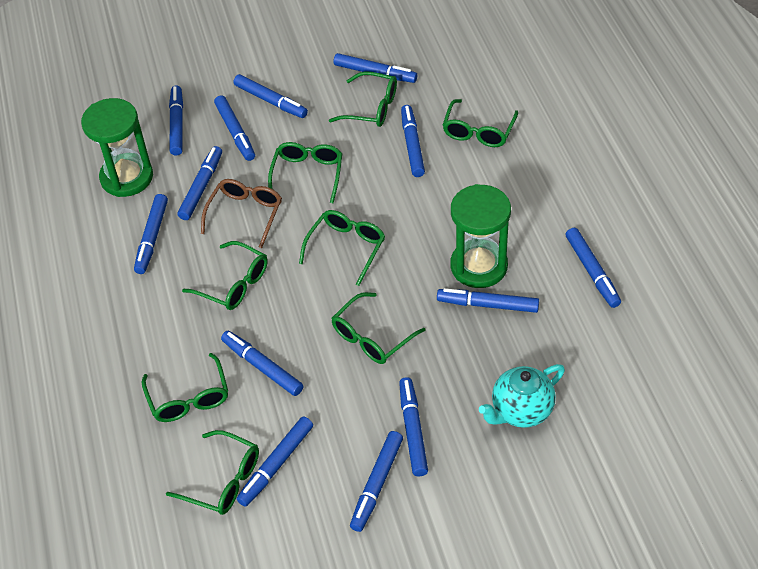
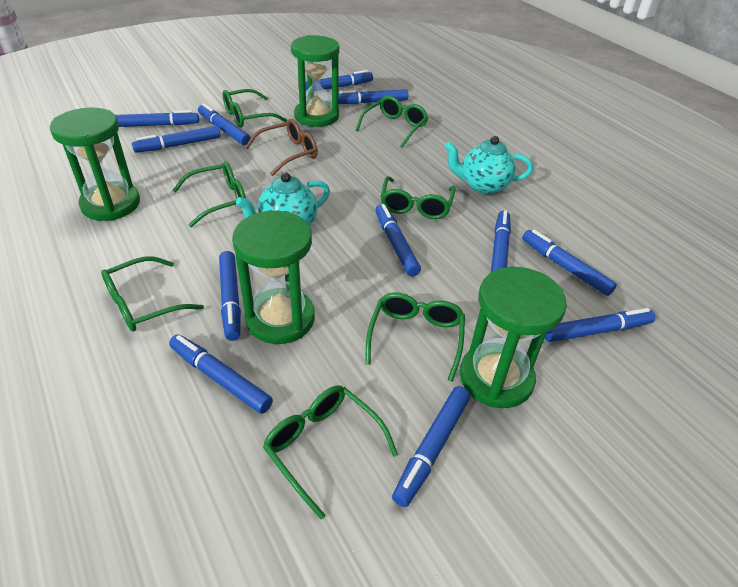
blue marker: 13 -> 12
green glasses: 8 -> 7
green hourglass: 2 -> 4
turquoise teapot: 1 -> 2

